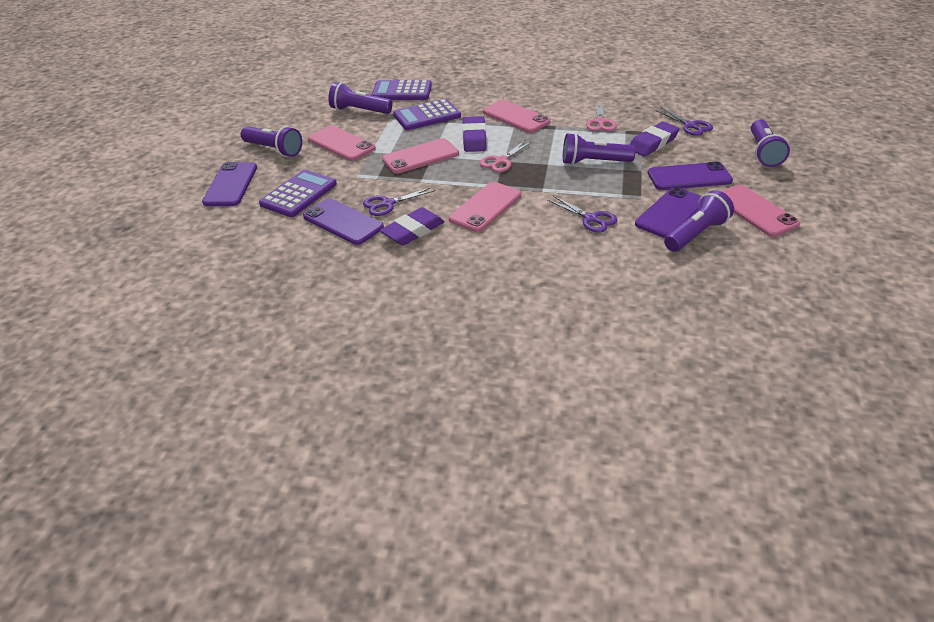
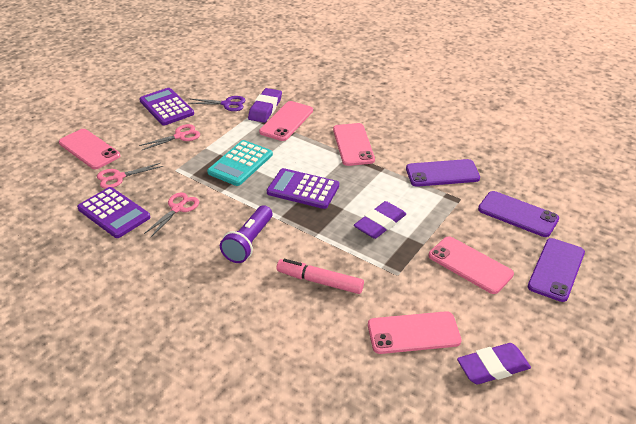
pink marker: 0 -> 1
pink scissors: 2 -> 3
purple flashlight: 5 -> 1
purple phone: 4 -> 3
purple scissors: 3 -> 1
turquoise calculator: 0 -> 1

